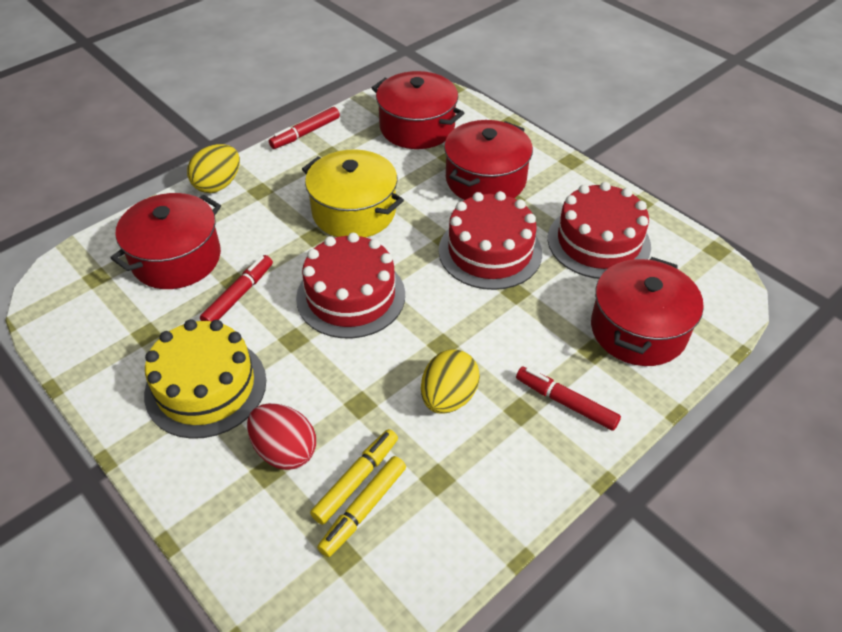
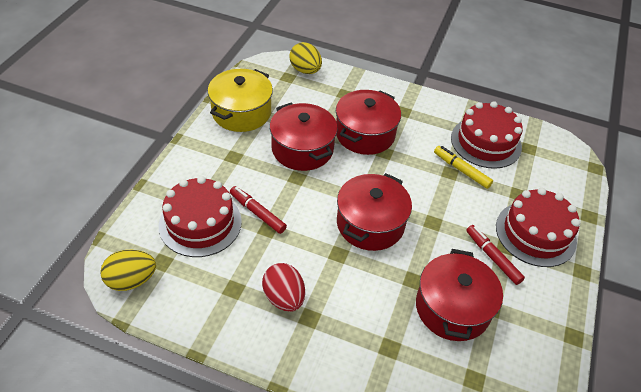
red marker: 3 -> 2
yellow cake: 1 -> 0
yellow marker: 2 -> 1

